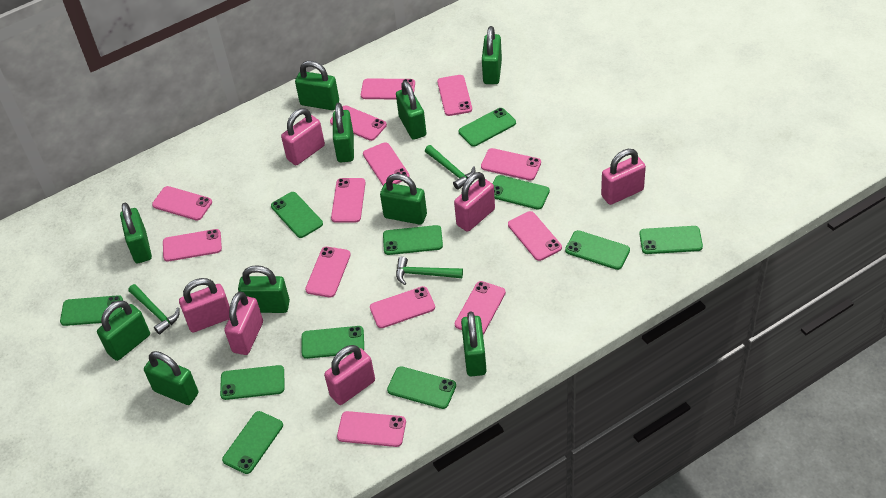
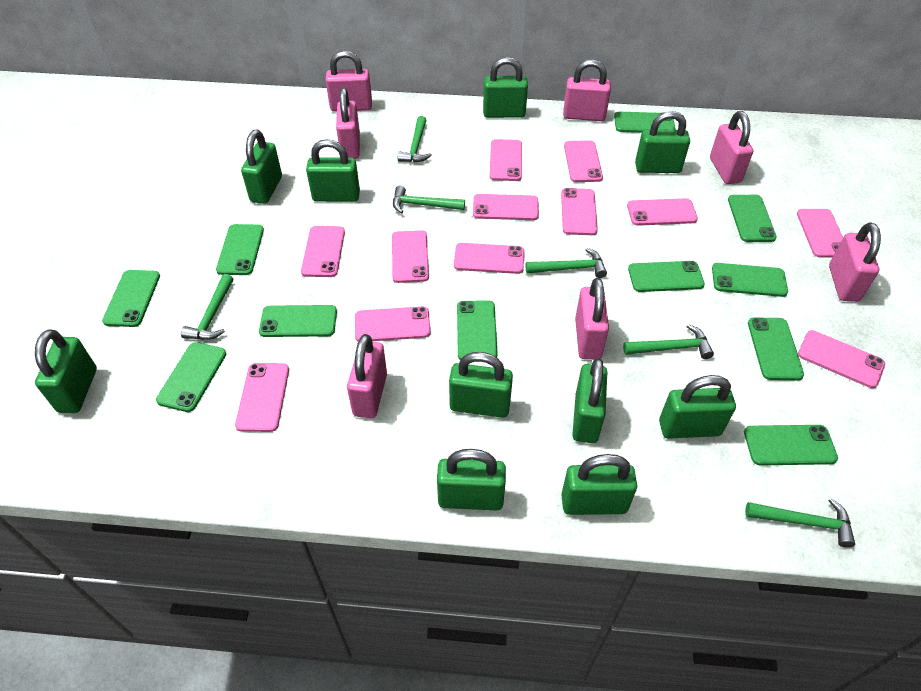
green hammer: 3 -> 6
pink padlock: 6 -> 7
pink phone: 13 -> 12

